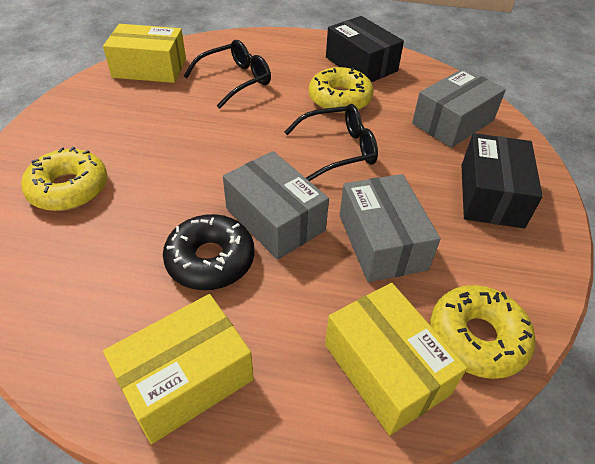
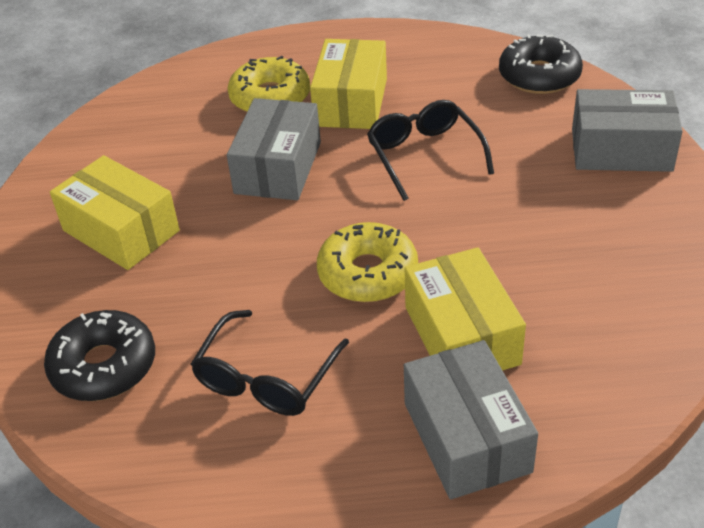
black box: 2 -> 0
black donut: 1 -> 2
yellow donut: 3 -> 2

